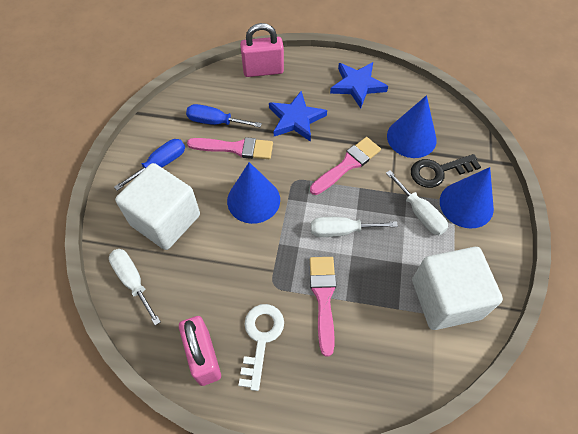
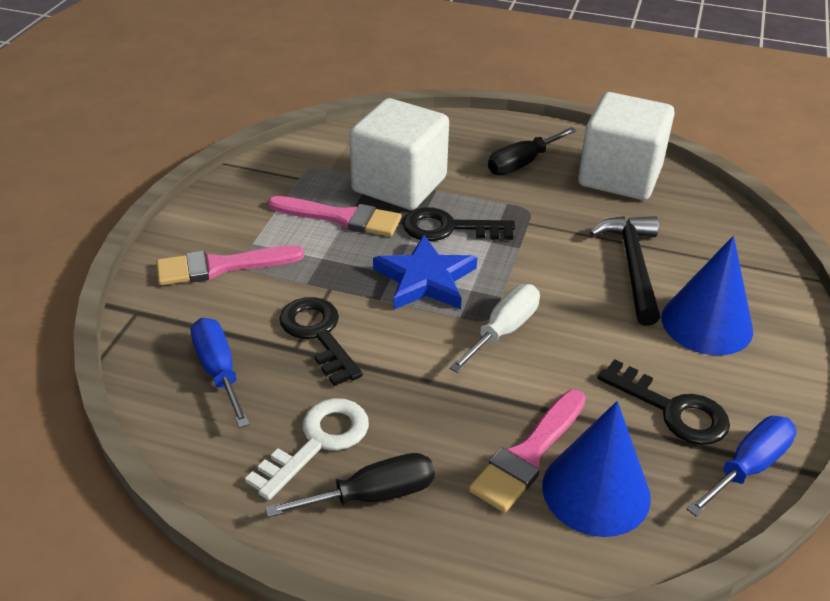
black hammer: 0 -> 1
black key: 1 -> 3
black screwdriver: 0 -> 2
blue cone: 3 -> 2
blue star: 2 -> 1
pink padlock: 2 -> 0
white screwdriver: 3 -> 1

